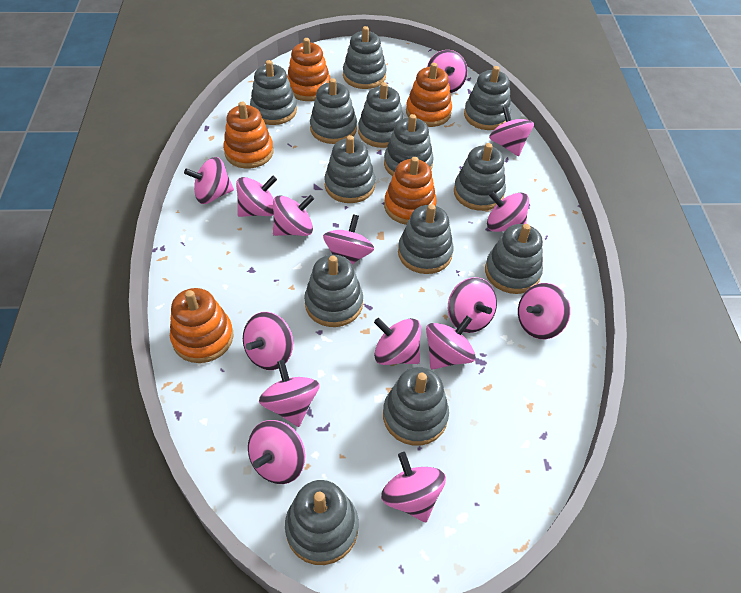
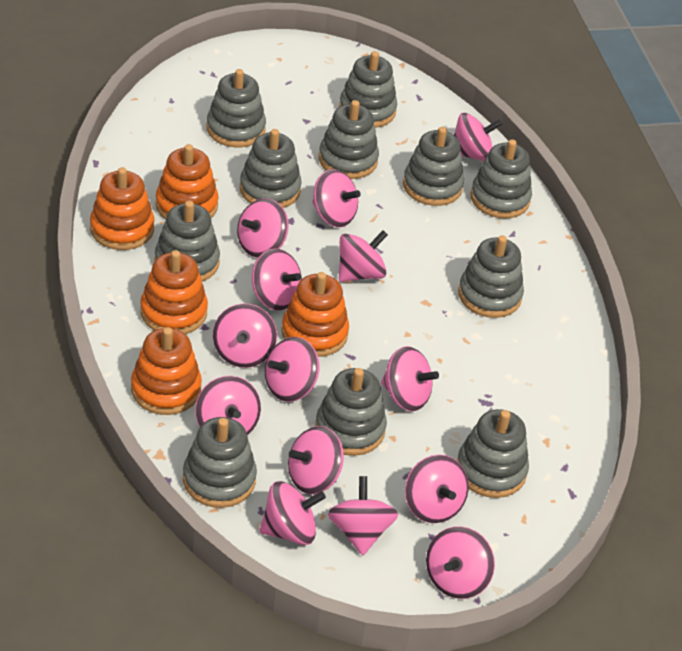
grey stacking toy: 13 -> 11
pink spinning top: 15 -> 14

